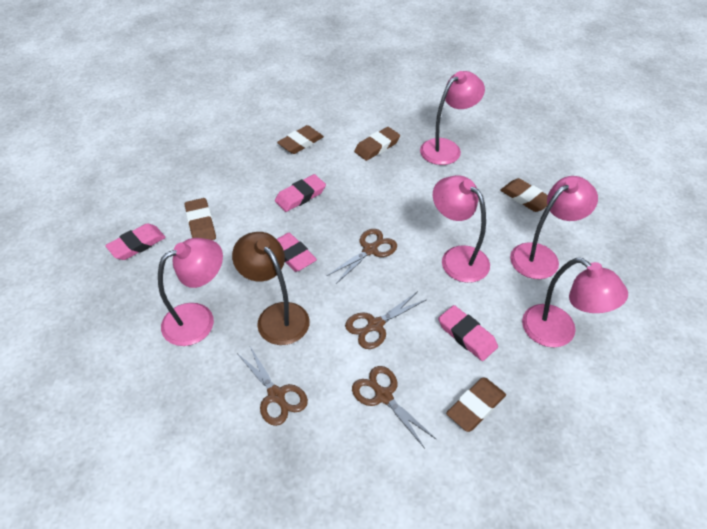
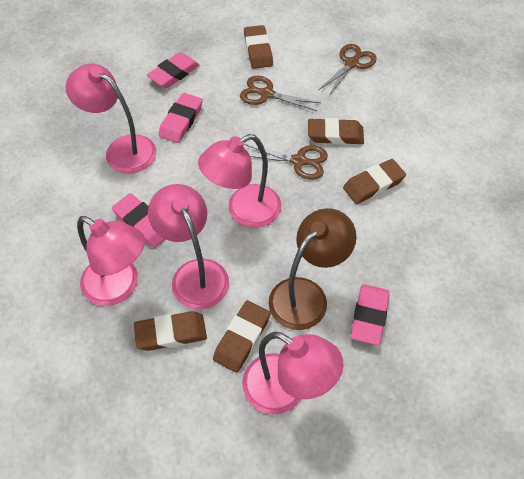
brown scissors: 4 -> 3

